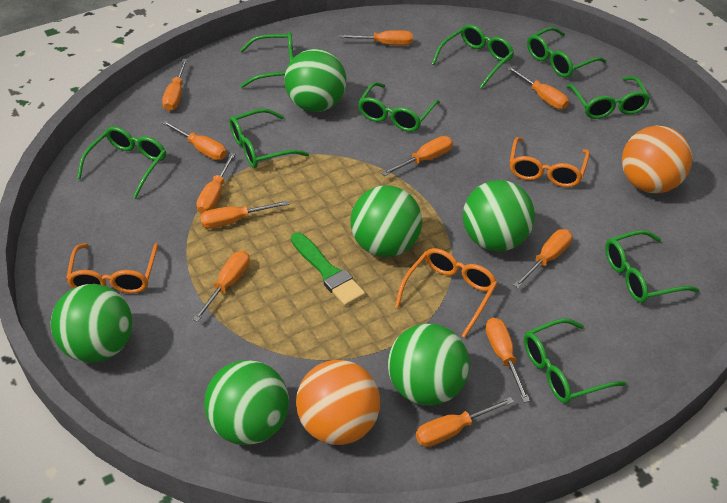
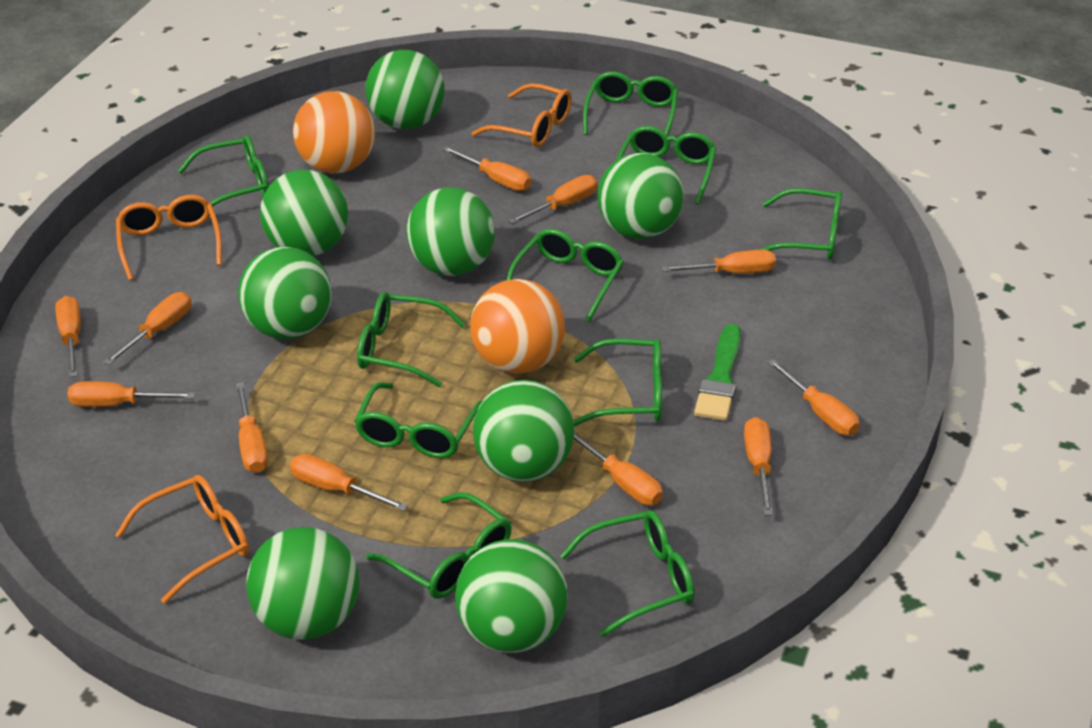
green ball: 6 -> 8
green glasses: 9 -> 10

